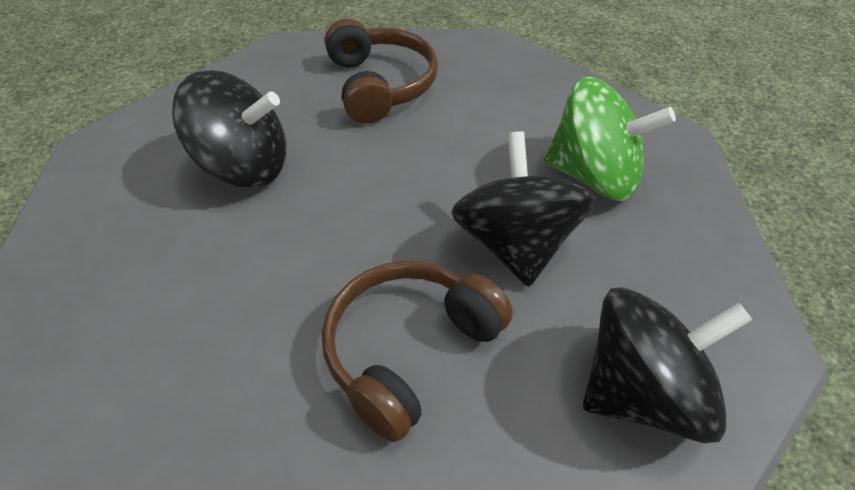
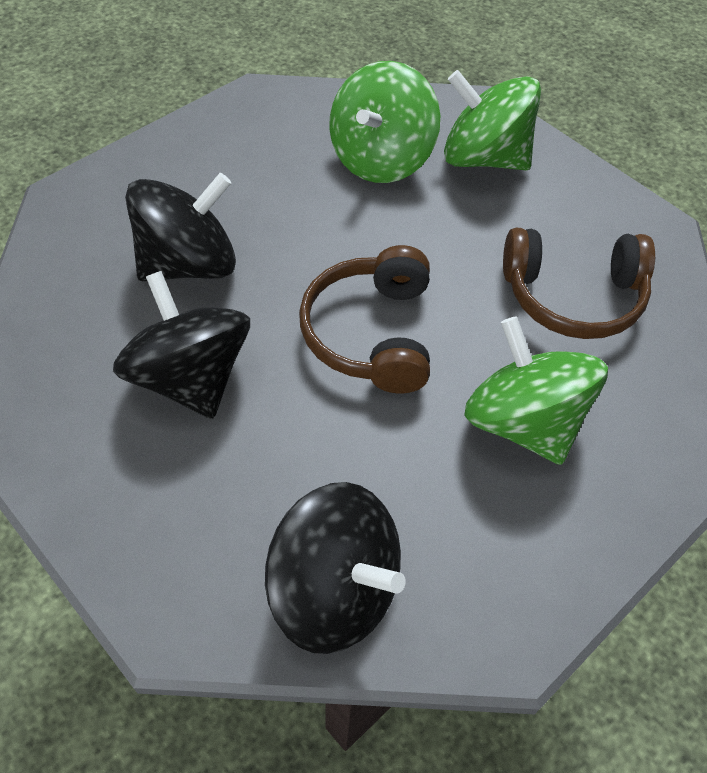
green spinning top: 1 -> 3

